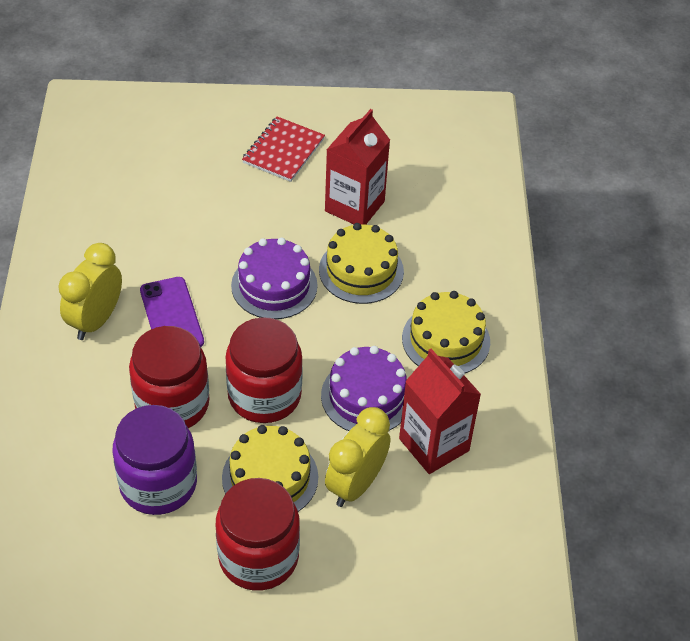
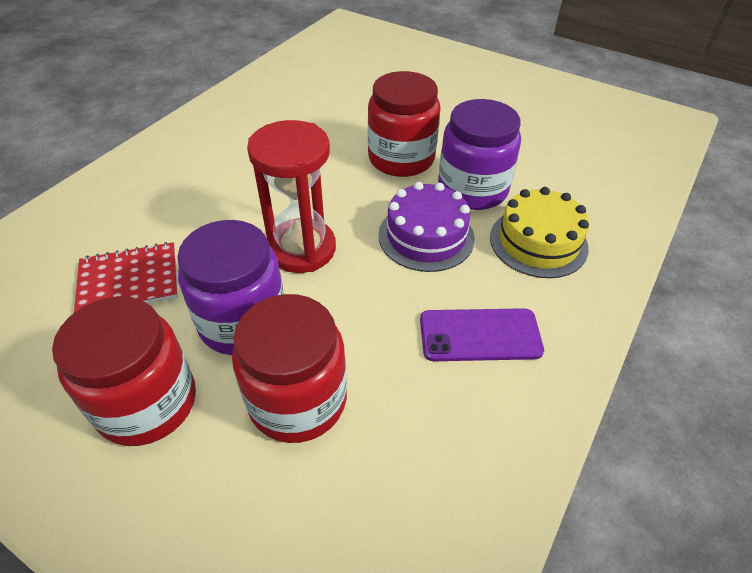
purple cake: 2 -> 1
purple jar: 1 -> 2
red carton: 2 -> 0
red hourglass: 0 -> 1
yellow cake: 3 -> 1
yellow clock: 2 -> 0

